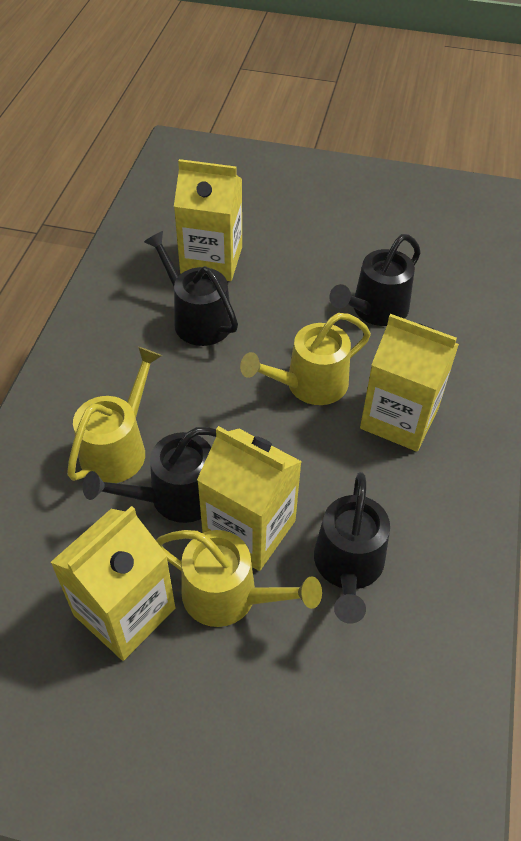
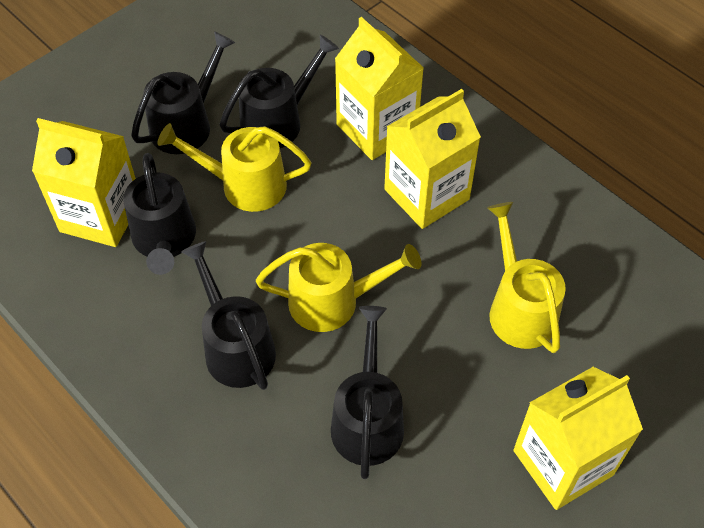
black watering can: 4 -> 5

